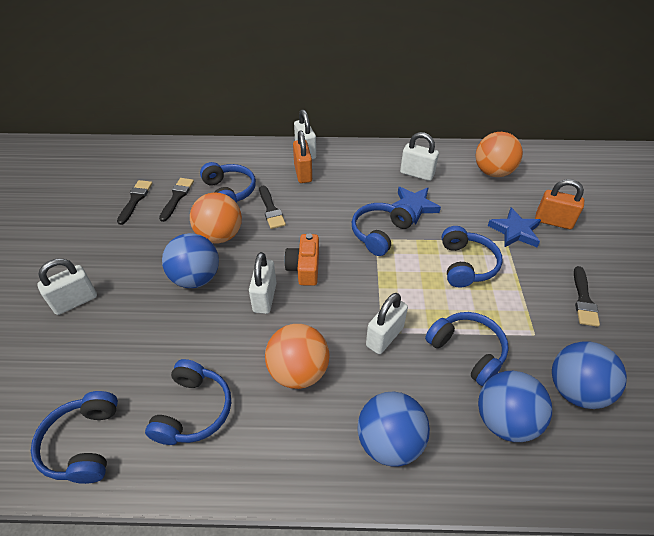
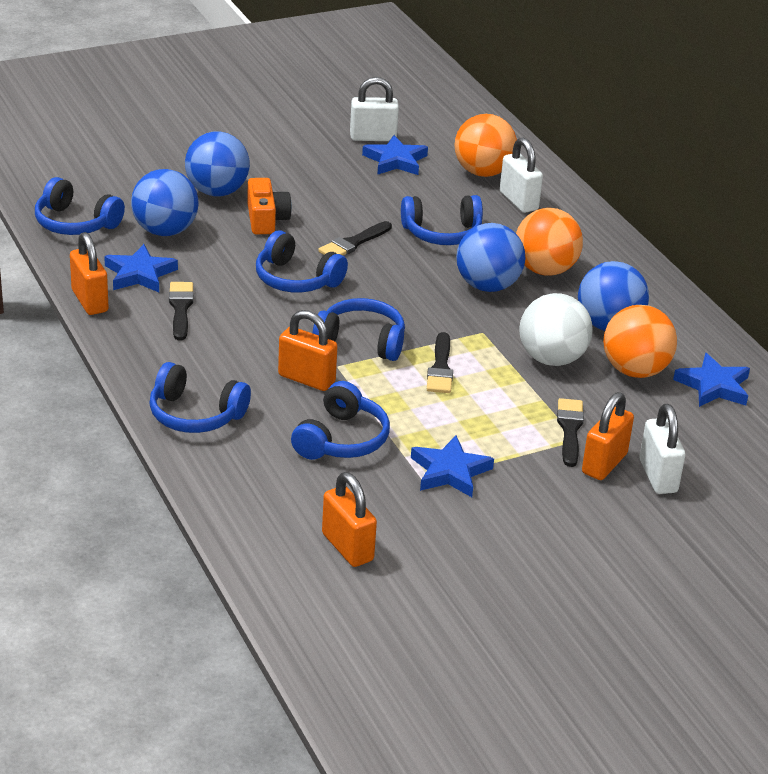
blue star: 2 -> 4
orange padlock: 2 -> 4
white ball: 0 -> 1
white padlock: 5 -> 3

